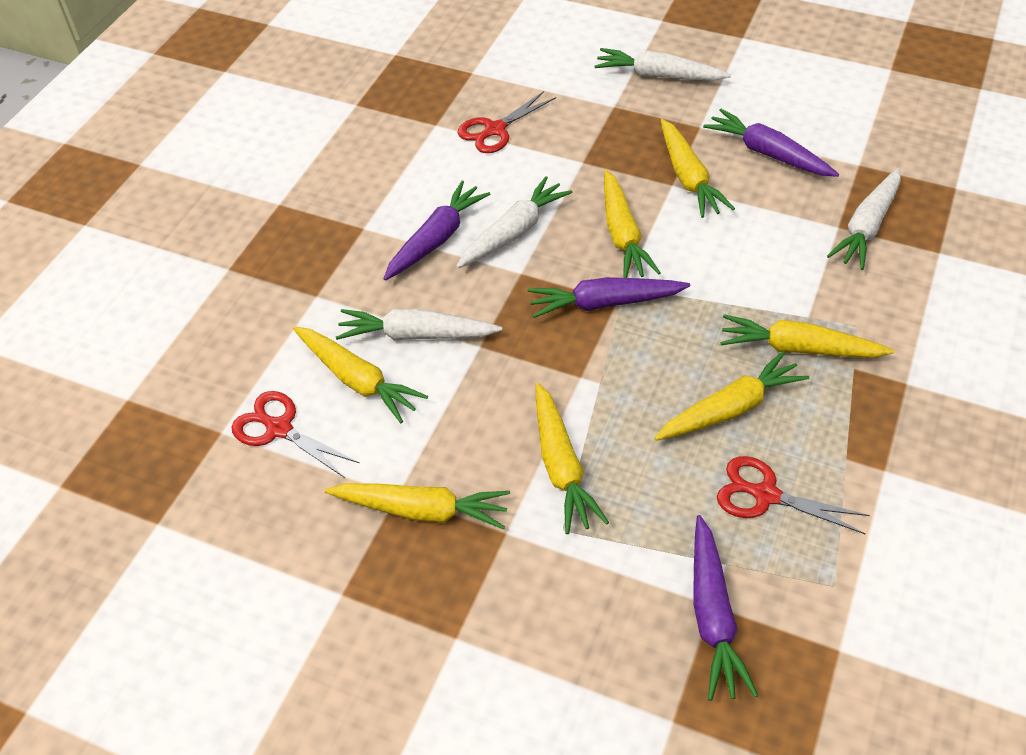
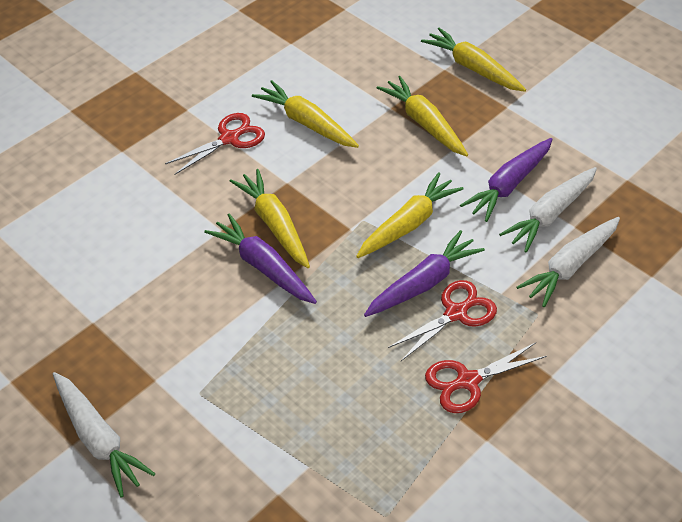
purple carrot: 4 -> 3
white carrot: 4 -> 3
yellow carrot: 7 -> 5

